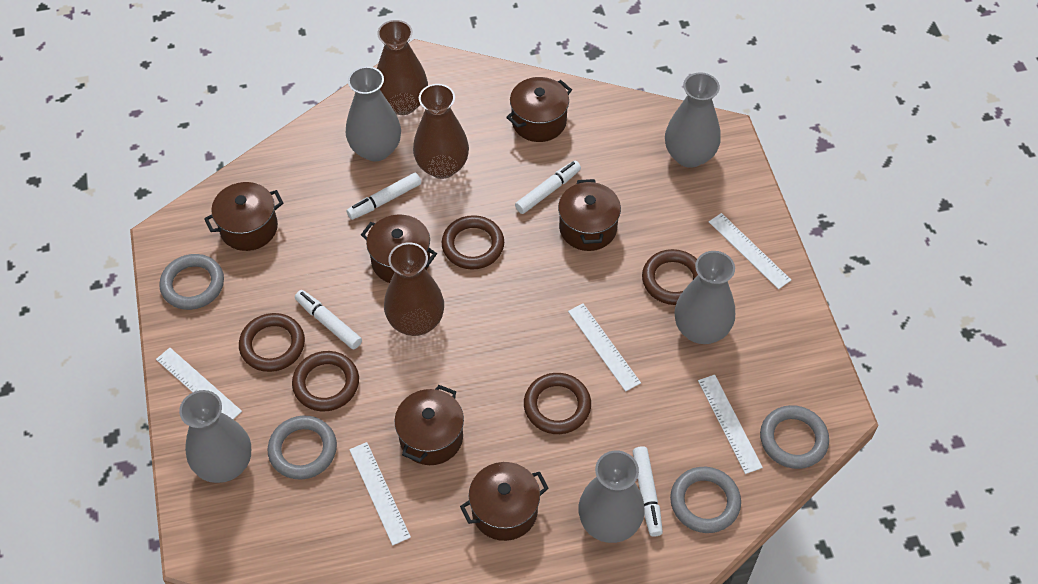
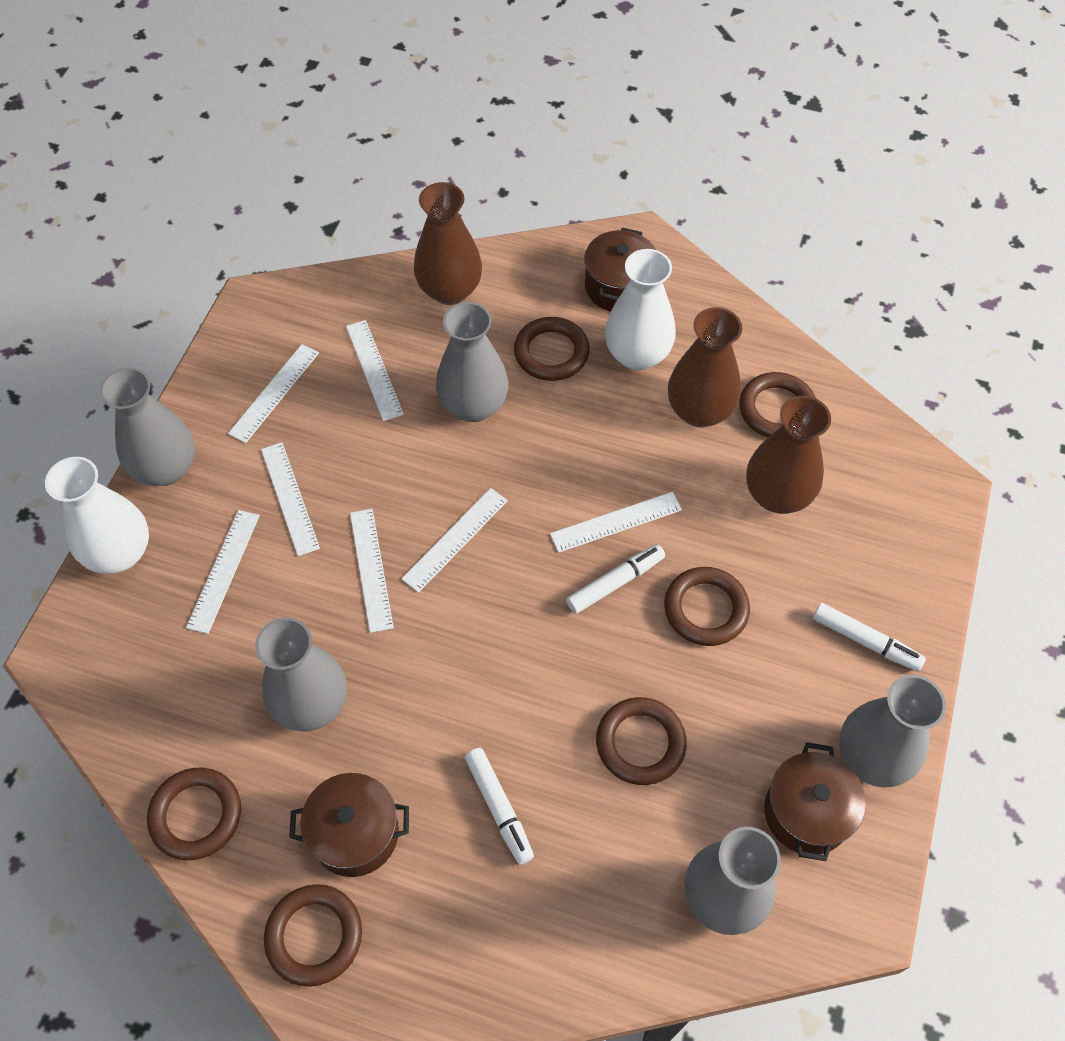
brown pot: 6 -> 3
brown ring: 5 -> 6
grey ring: 4 -> 0
white marker: 4 -> 3
white ruler: 5 -> 7
white vase: 0 -> 2

